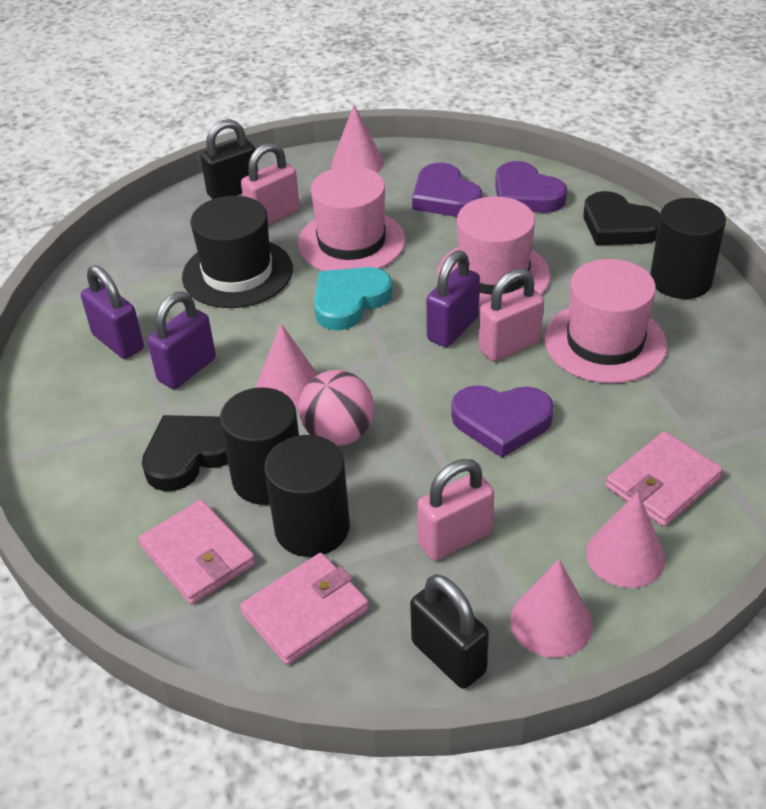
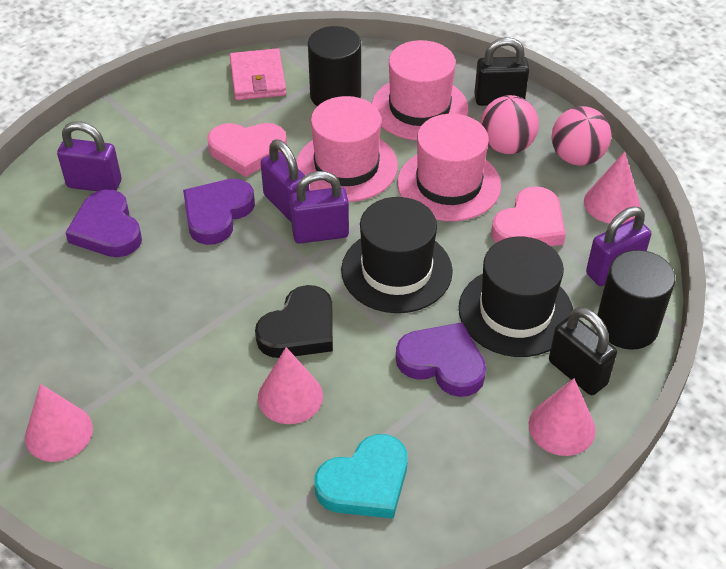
black cylinder: 3 -> 2
black hat: 1 -> 2
black heart: 2 -> 1
pink ball: 1 -> 2
pink heart: 0 -> 2
pink padlock: 3 -> 0
pink wallet: 3 -> 1
purple padlock: 3 -> 4

